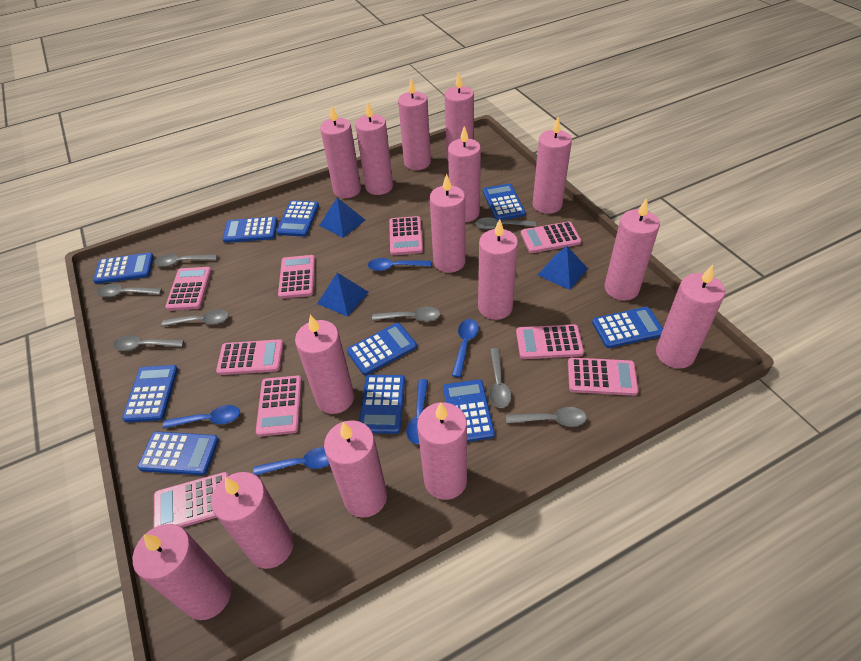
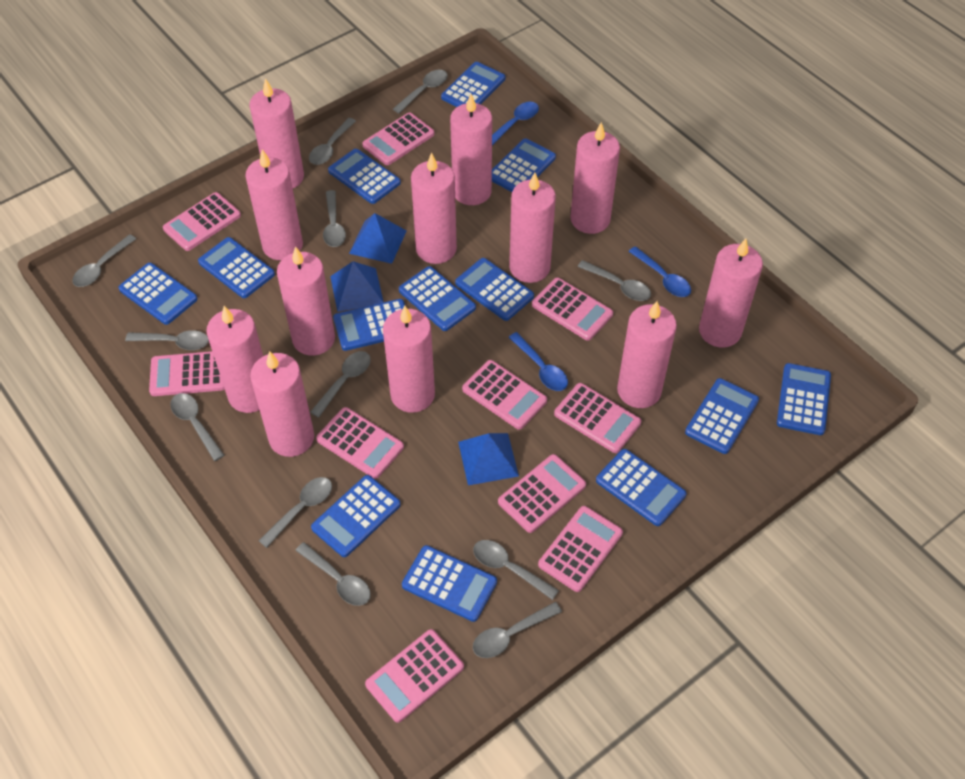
blue calculator: 10 -> 13
blue spoon: 5 -> 3
grey spoon: 8 -> 12
pink calculator: 9 -> 10
pink candle: 15 -> 12

